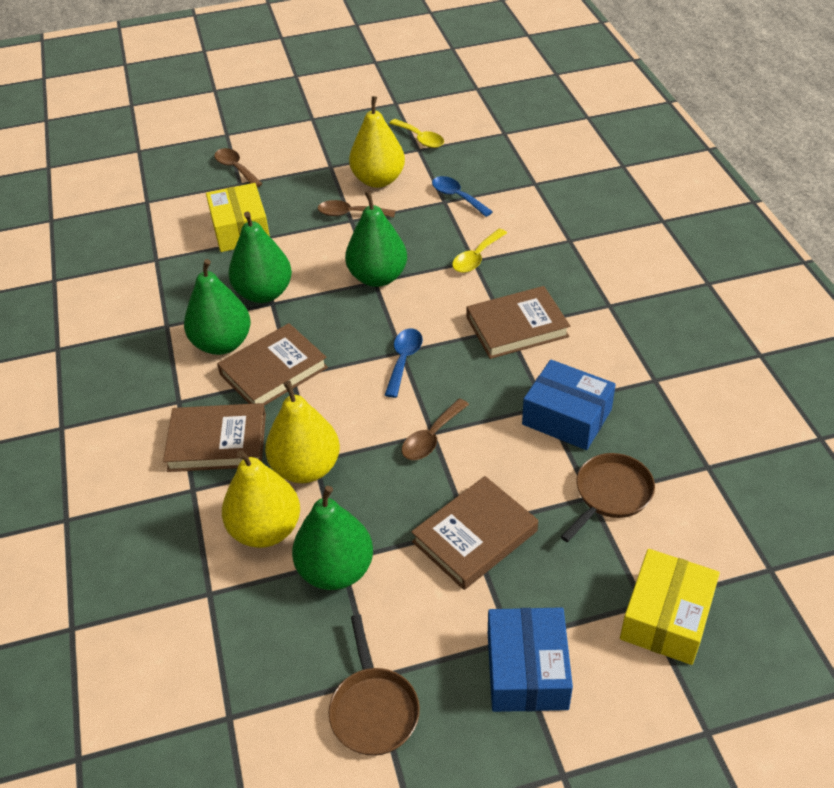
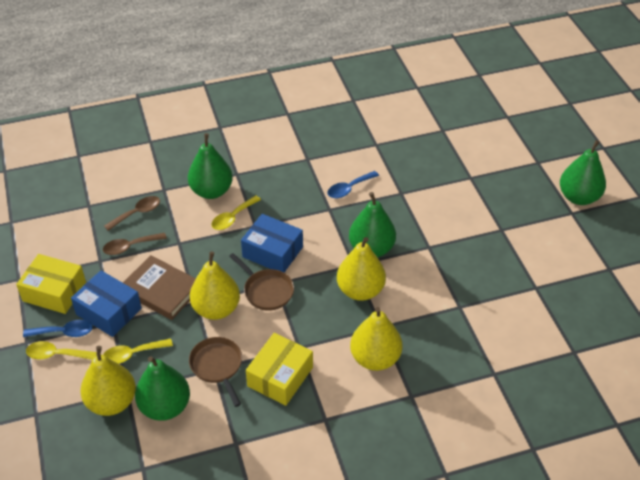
brown book: 4 -> 1
brown spoon: 3 -> 2
yellow pear: 3 -> 4
yellow spoon: 2 -> 3

